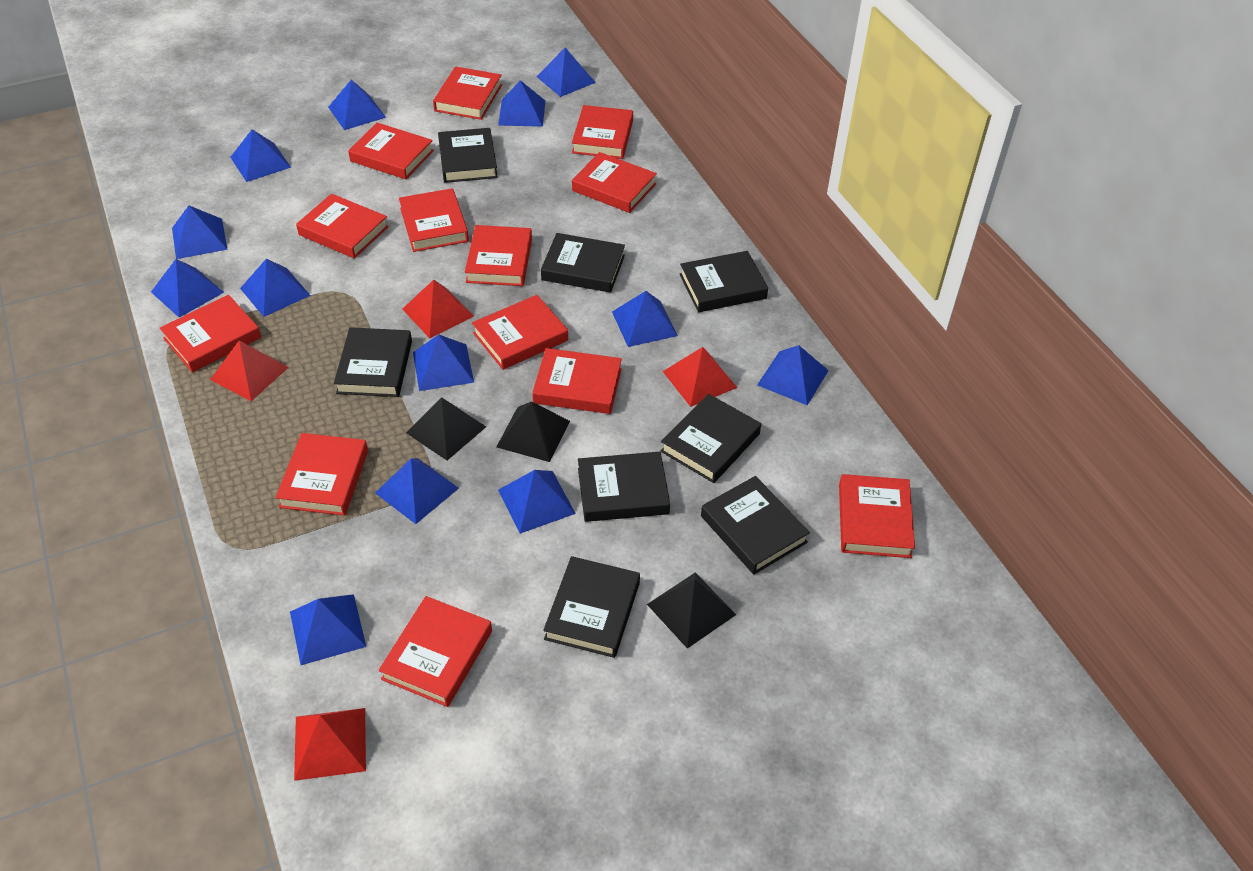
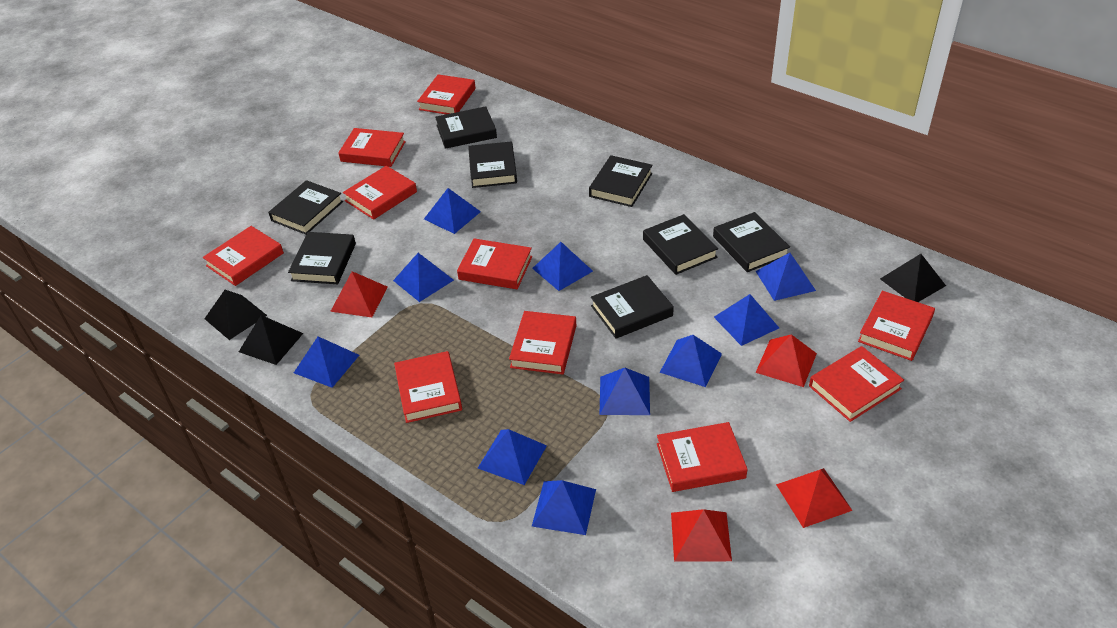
blue pyramid: 13 -> 10
red book: 13 -> 10

